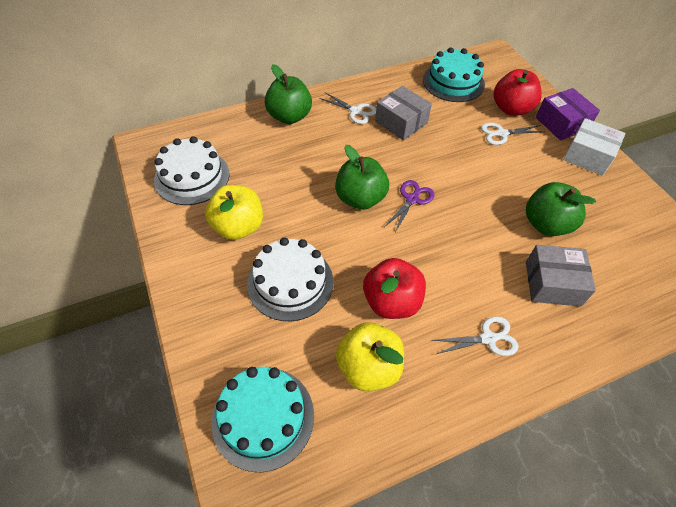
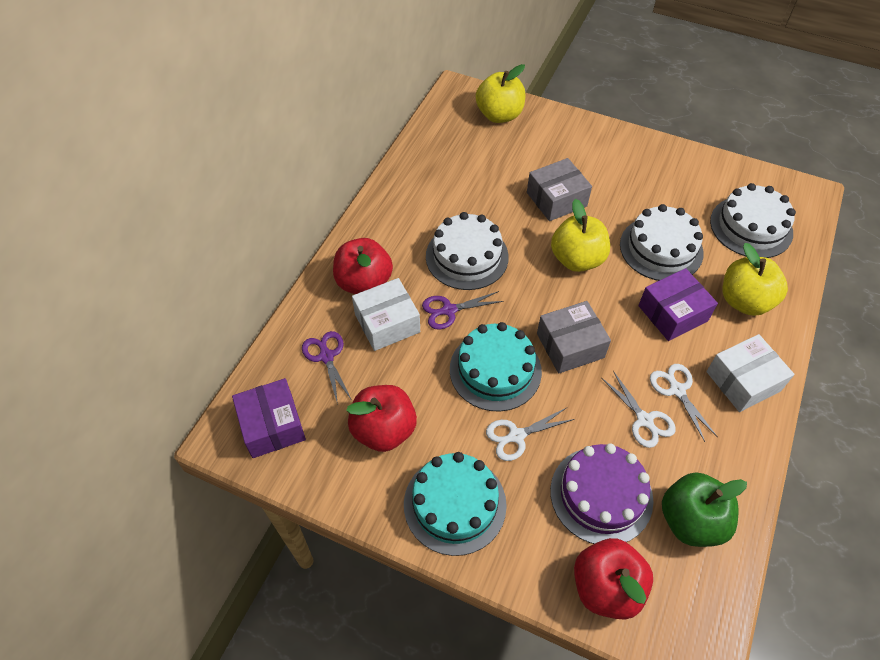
green apple: 3 -> 1
purple box: 1 -> 2
purple cake: 0 -> 1
purple scissors: 1 -> 2
red apple: 2 -> 3
white box: 1 -> 2
white cake: 2 -> 3
yellow apple: 2 -> 3

